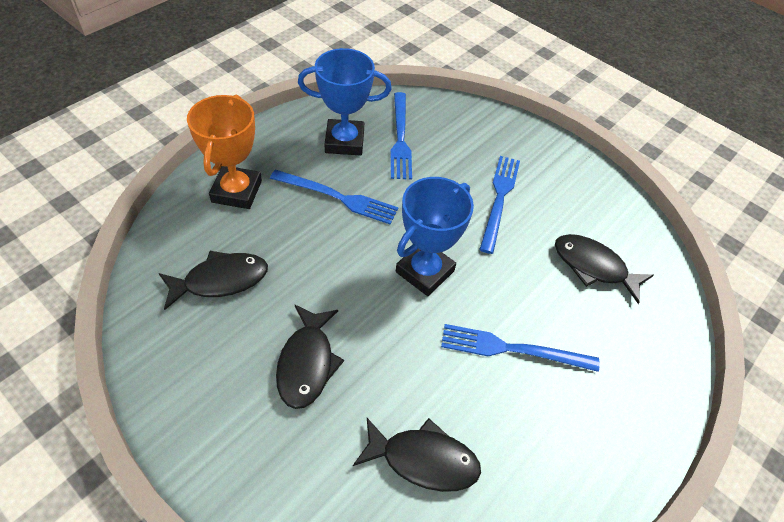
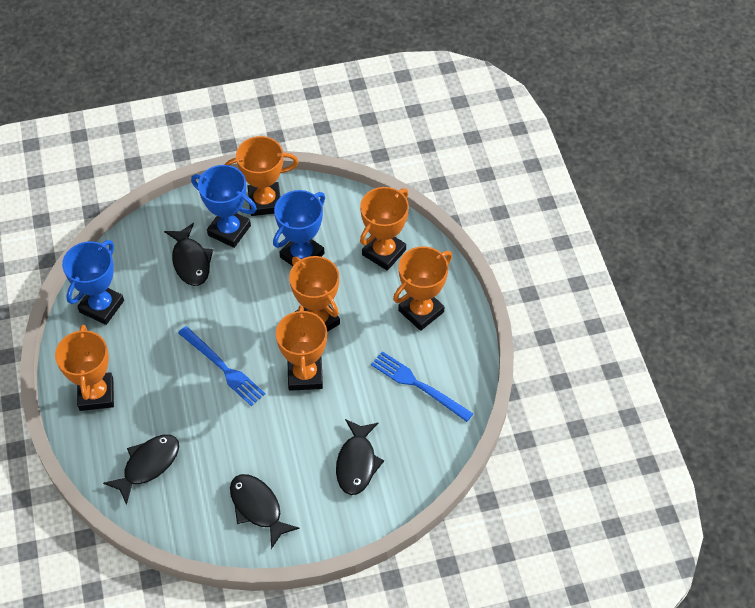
blue fork: 4 -> 2
blue trophy: 2 -> 3
orange trophy: 1 -> 6

